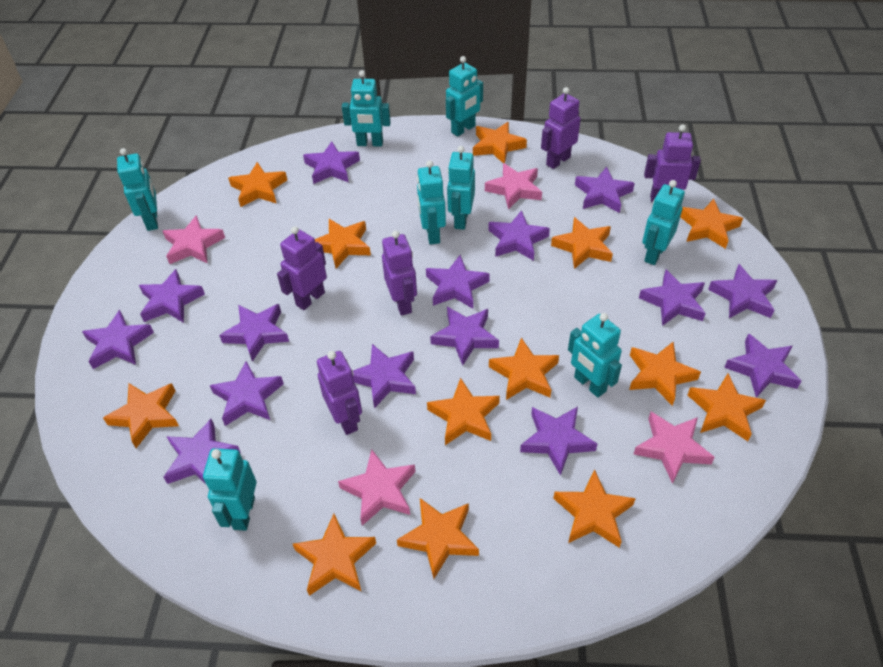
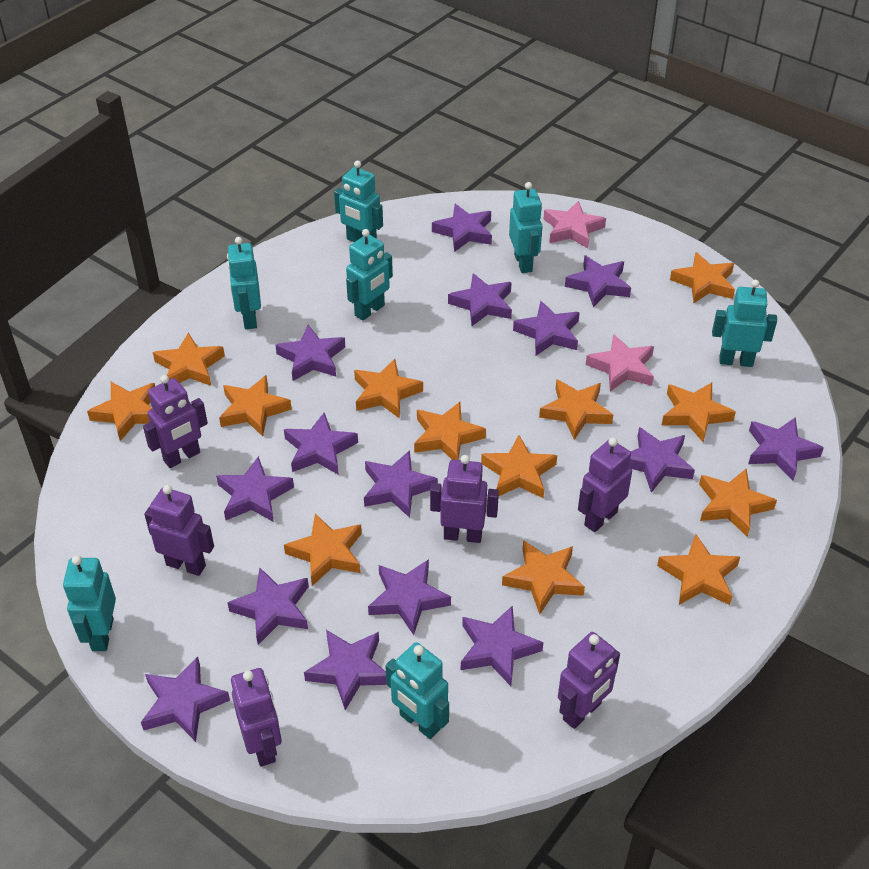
pink star: 4 -> 2
purple robot: 5 -> 6
turquoise robot: 8 -> 7

